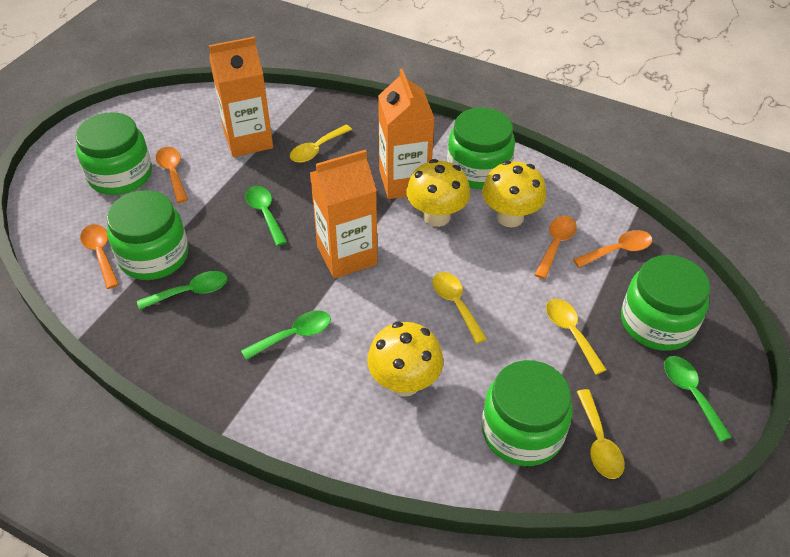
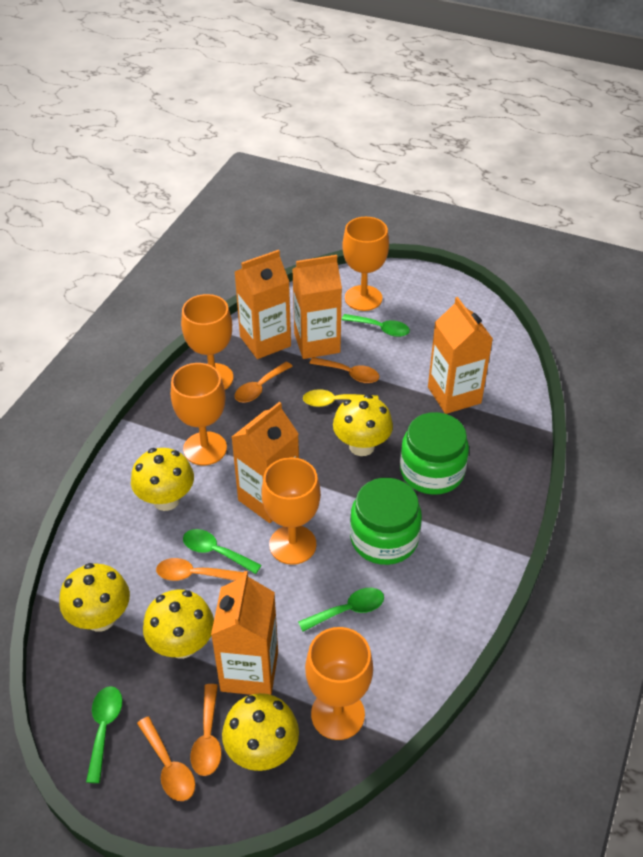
green jar: 5 -> 2
orange carton: 3 -> 5
orange goblet: 0 -> 5
orange spoon: 4 -> 5
yellow mushroom: 3 -> 5
yellow spoon: 4 -> 1

